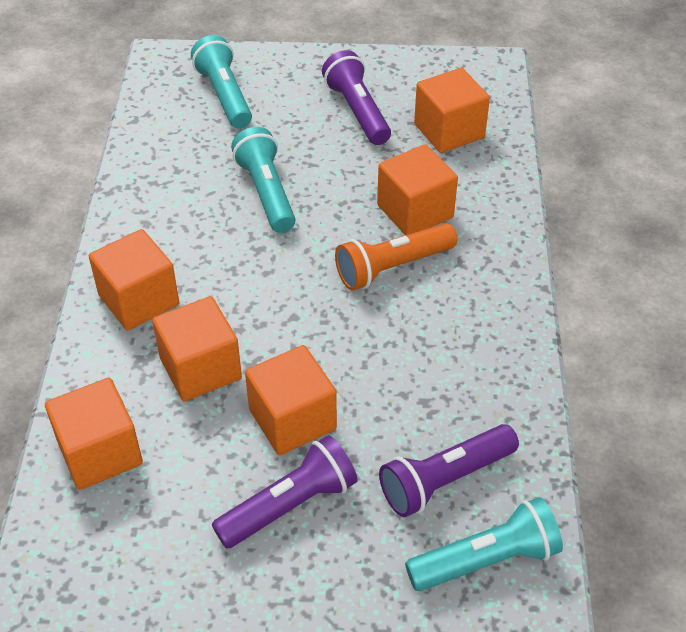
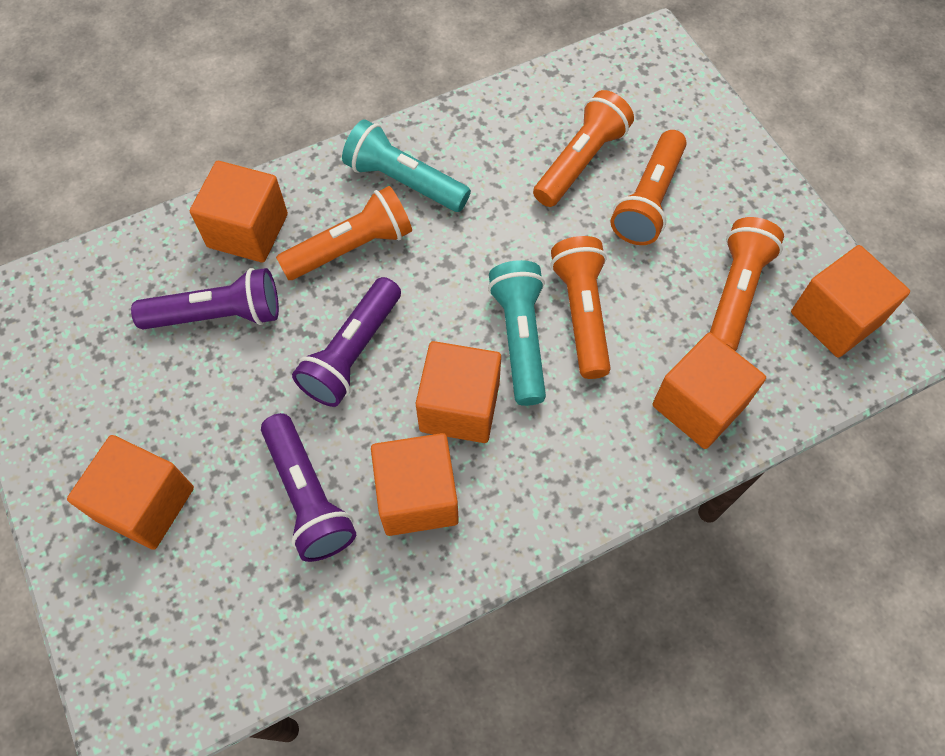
orange flashlight: 1 -> 5
turquoise flashlight: 3 -> 2

